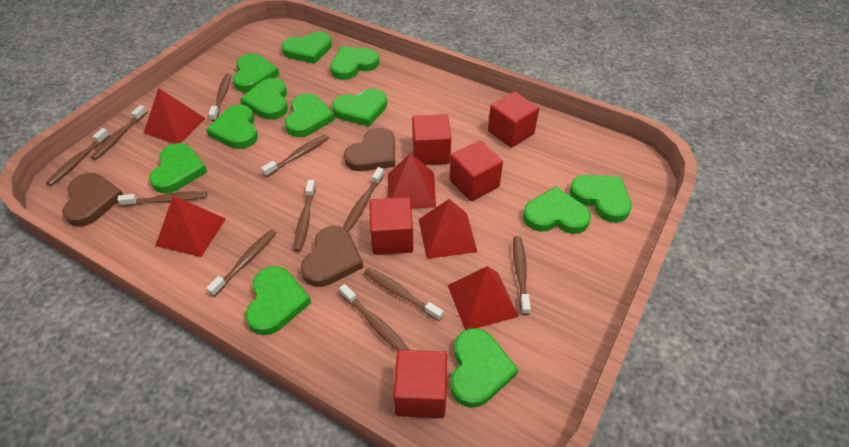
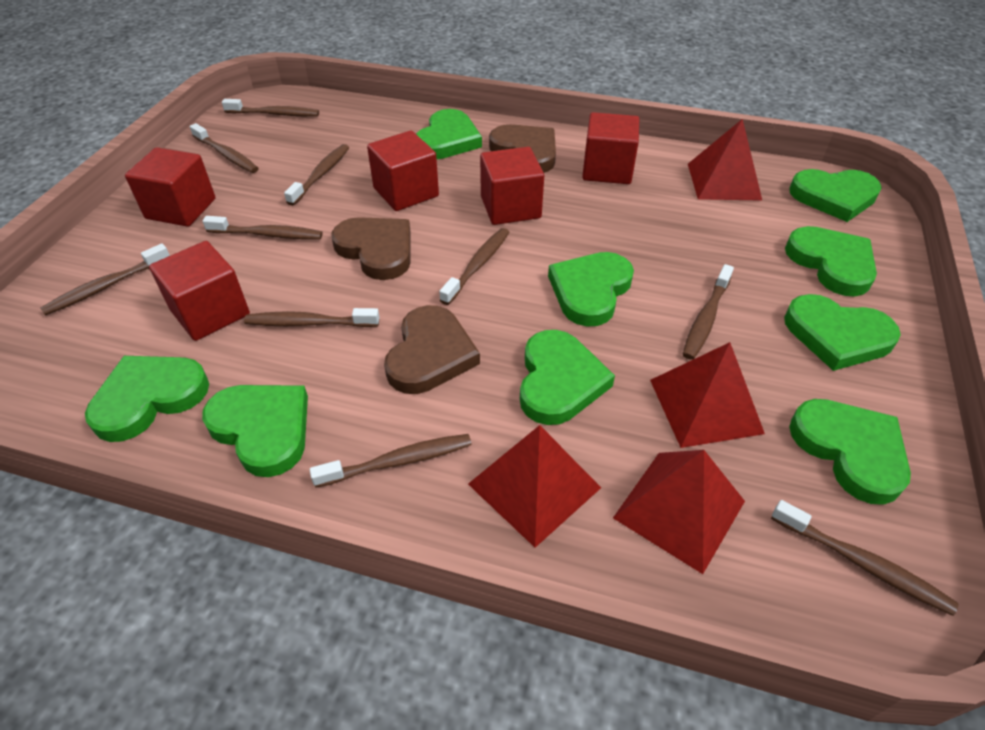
brown toothbrush: 11 -> 10
green heart: 12 -> 9
red pyramid: 5 -> 4

